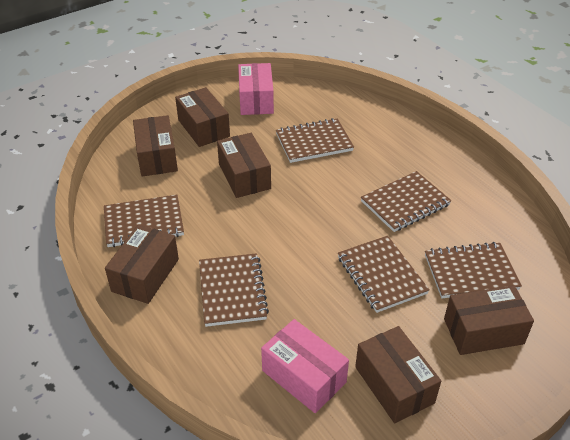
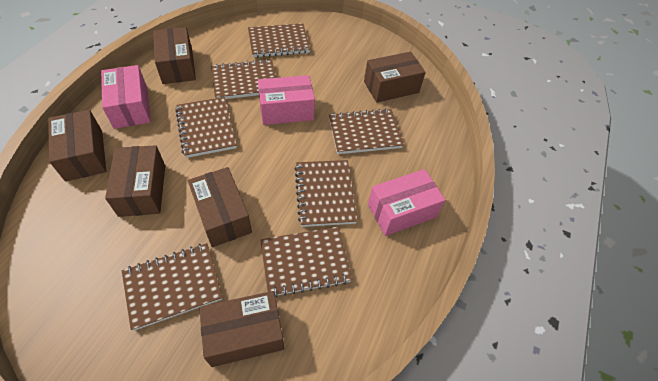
brown notebook: 6 -> 7
pink box: 2 -> 3

